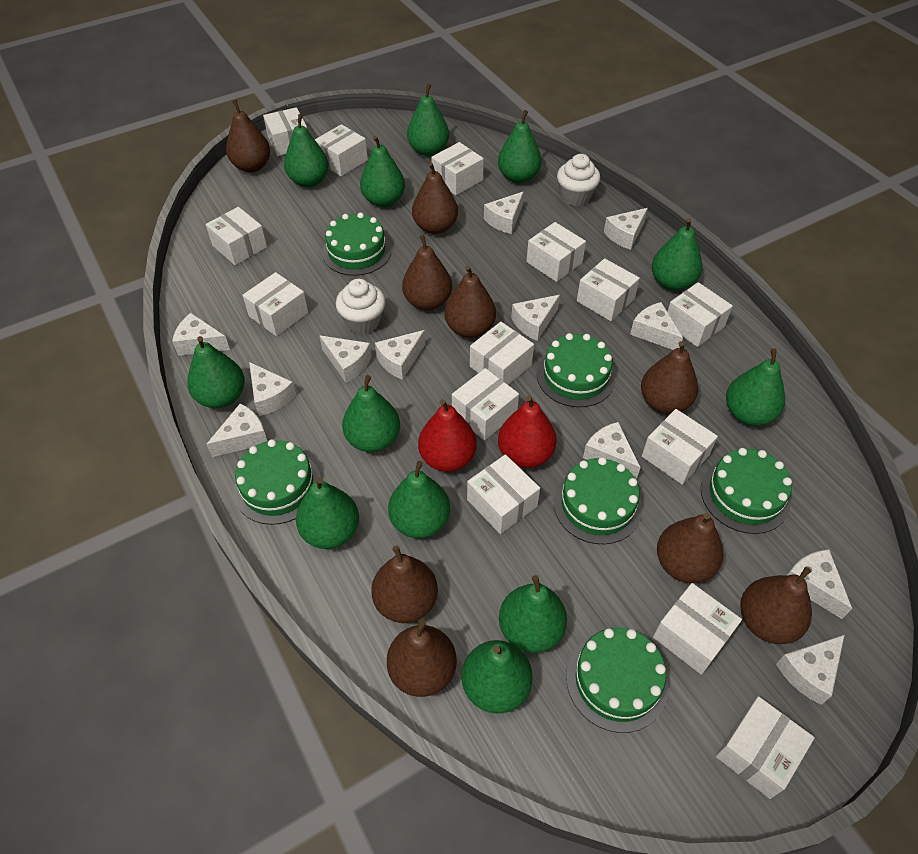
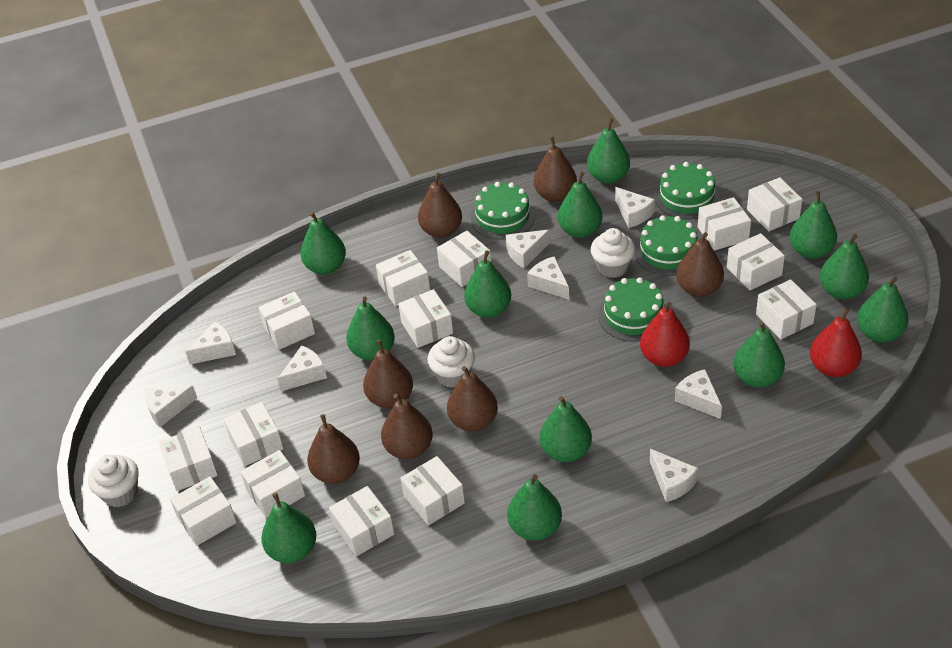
brown pear: 9 -> 7
green cake: 6 -> 4
white cheese: 12 -> 8
white cupcake: 2 -> 3

